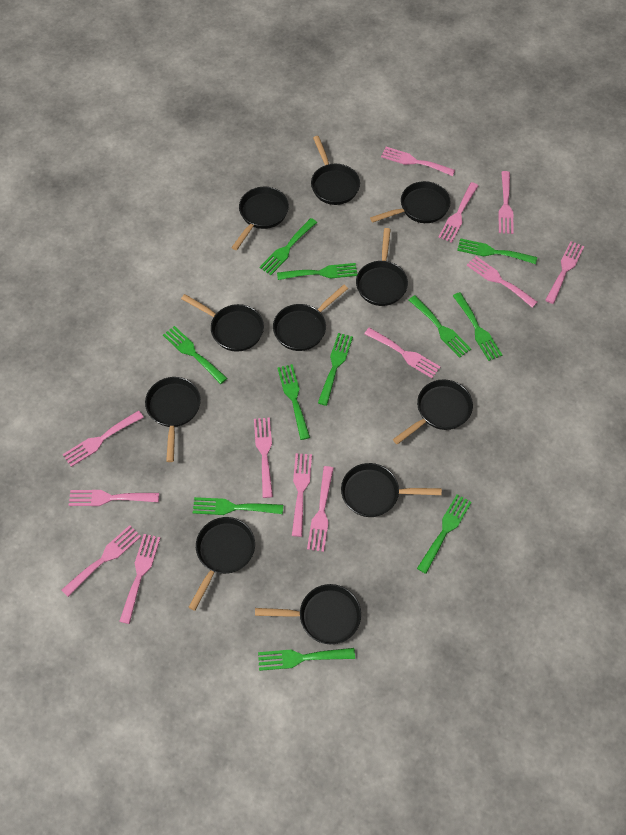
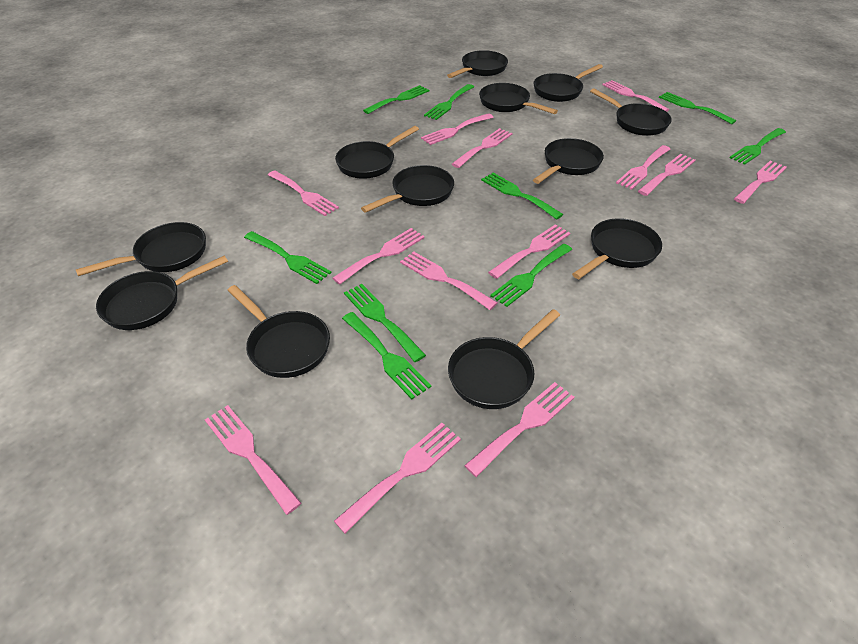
black pan: 11 -> 12
green fork: 11 -> 9

